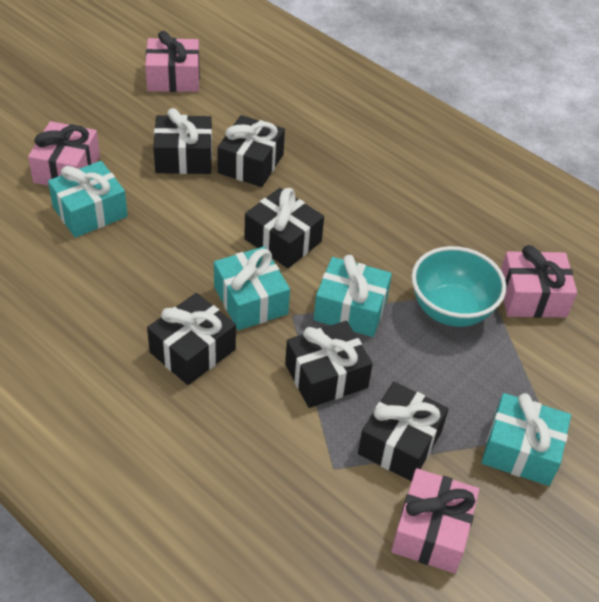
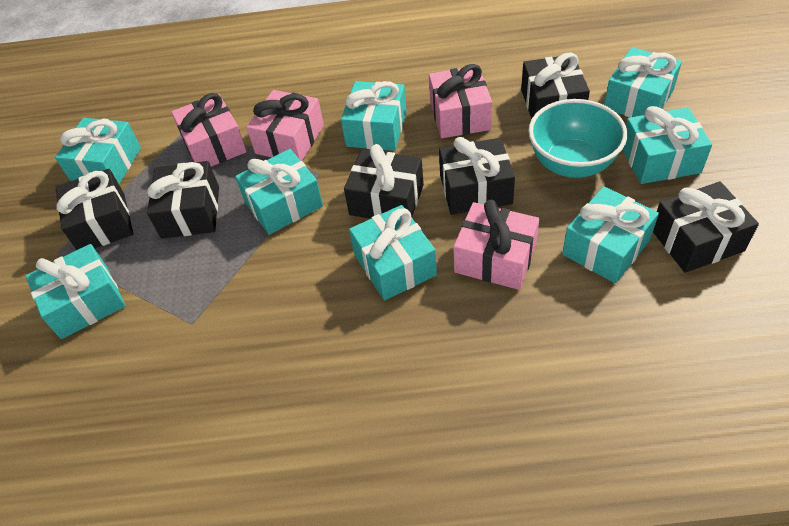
turquoise gift: 4 -> 8

